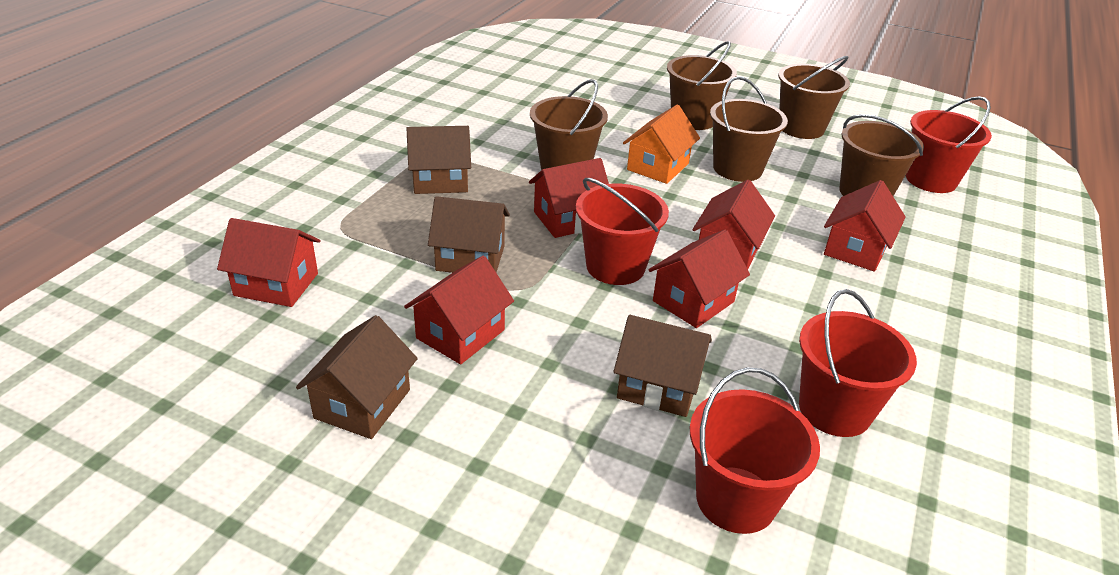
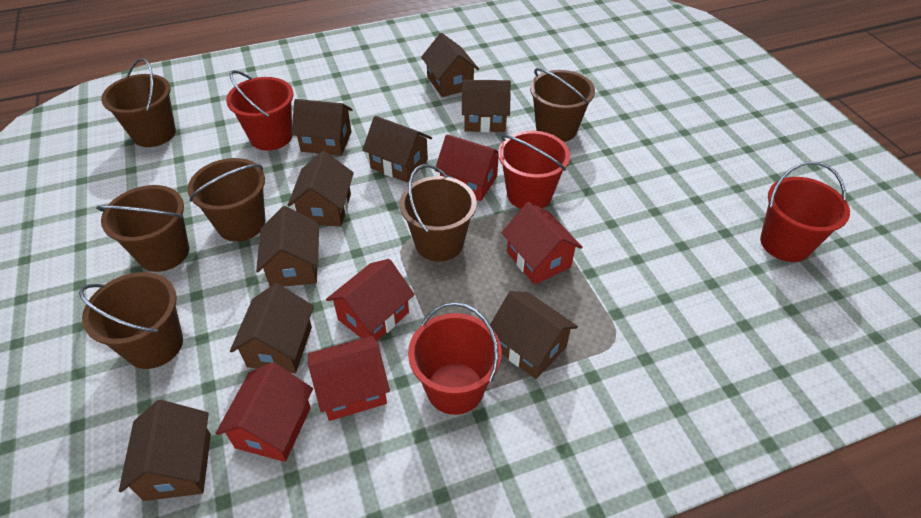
brown bucket: 5 -> 6
brown house: 4 -> 9
orange house: 1 -> 0
red house: 6 -> 5

